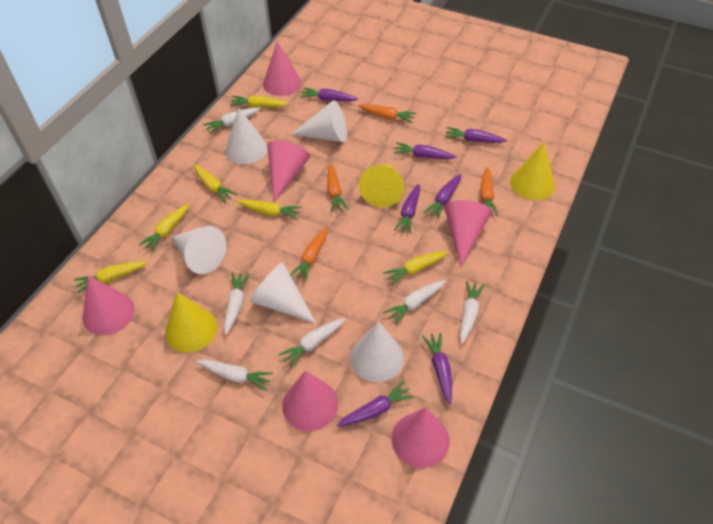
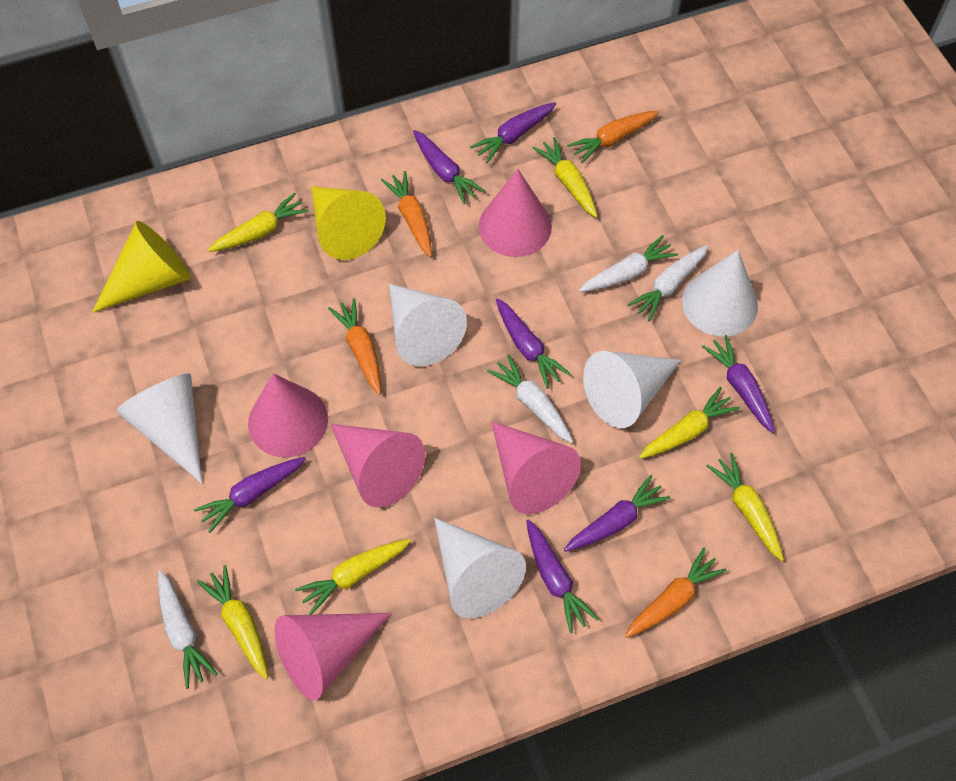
pink cone: 6 -> 5
white carrot: 6 -> 4
yellow cone: 3 -> 2

